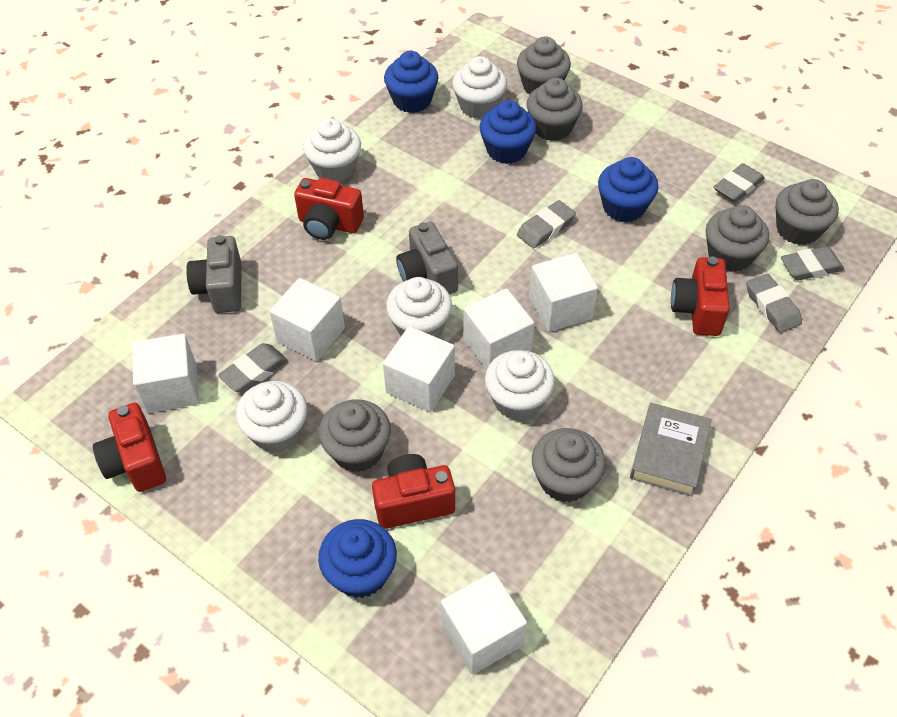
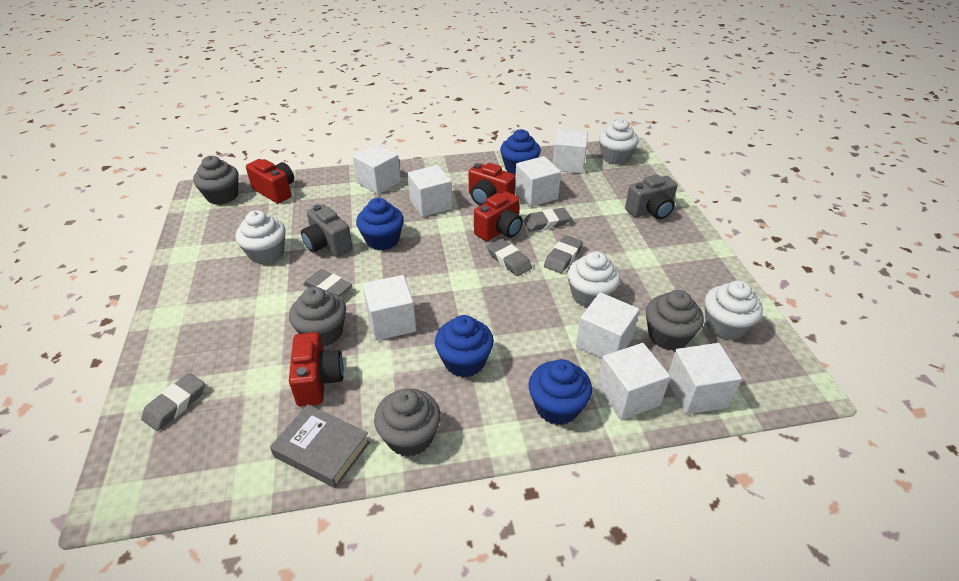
grey cupcake: 6 -> 4
white cube: 6 -> 8
white cupcake: 5 -> 4

